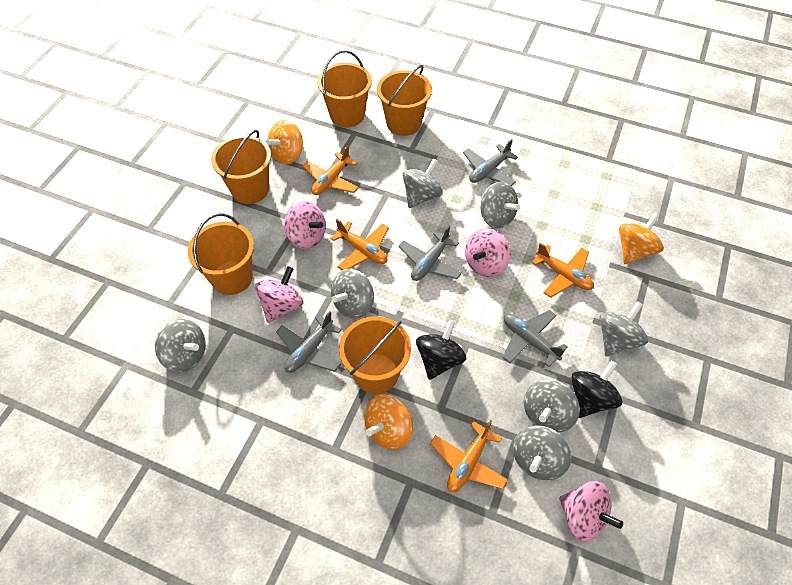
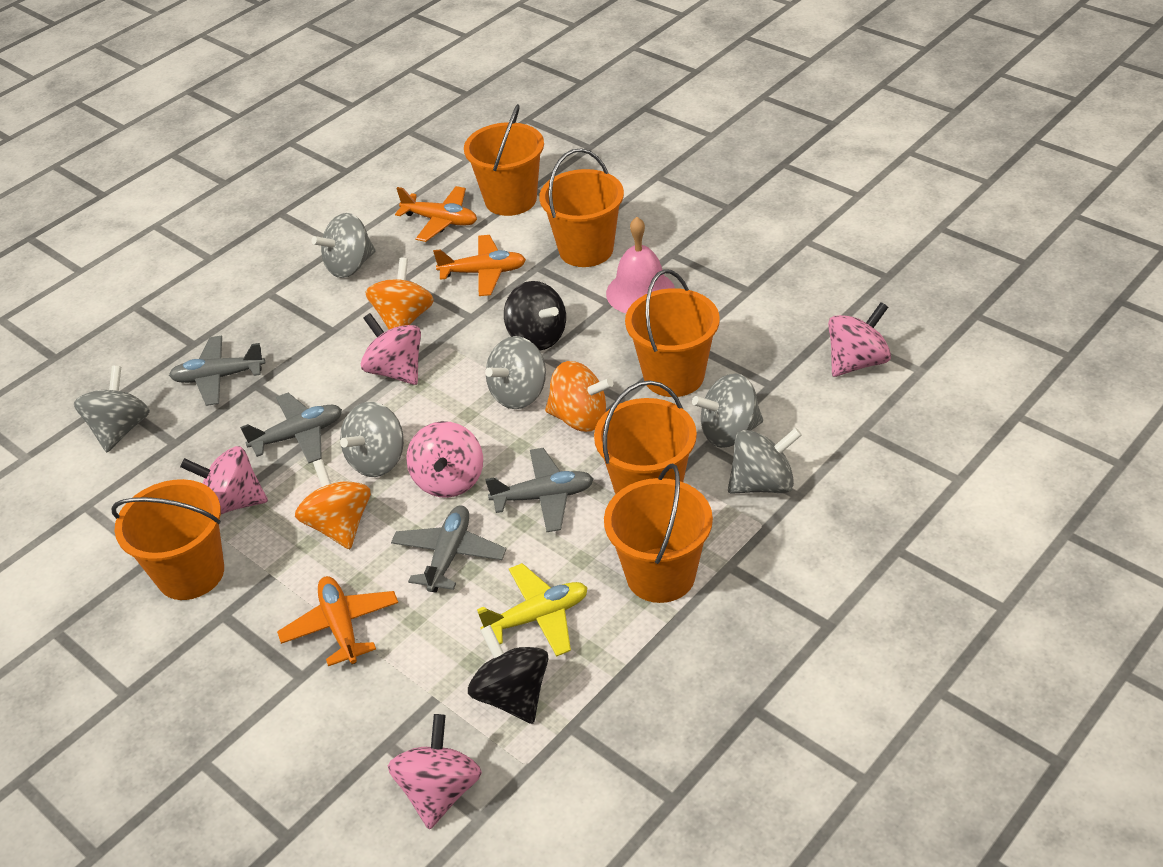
grey spinning top: 7 -> 6
orange bucket: 5 -> 6
orange plane: 4 -> 3
pink bell: 0 -> 1
pink spinning top: 4 -> 5
yellow plane: 0 -> 1

